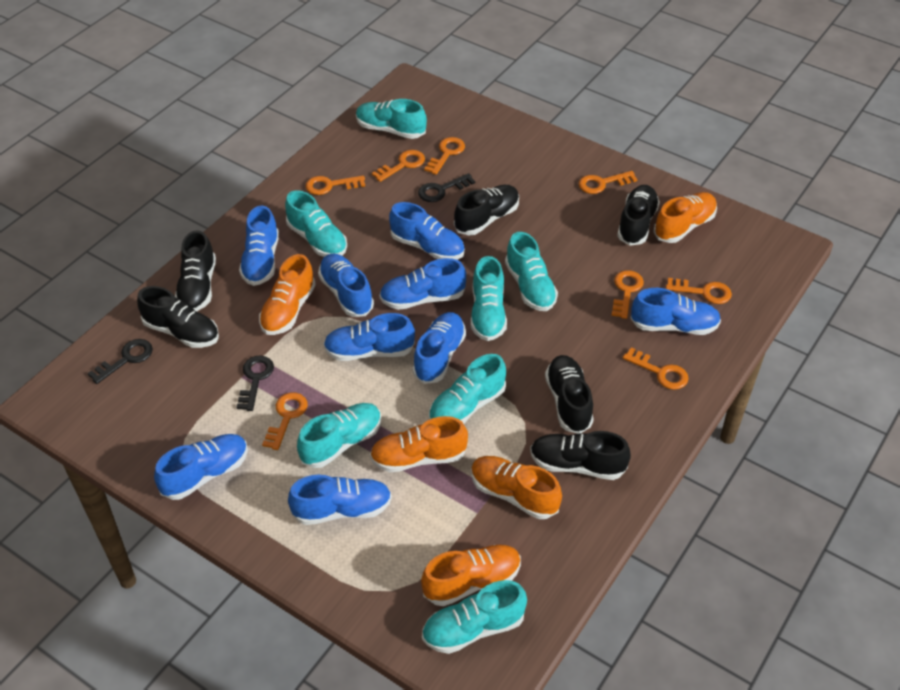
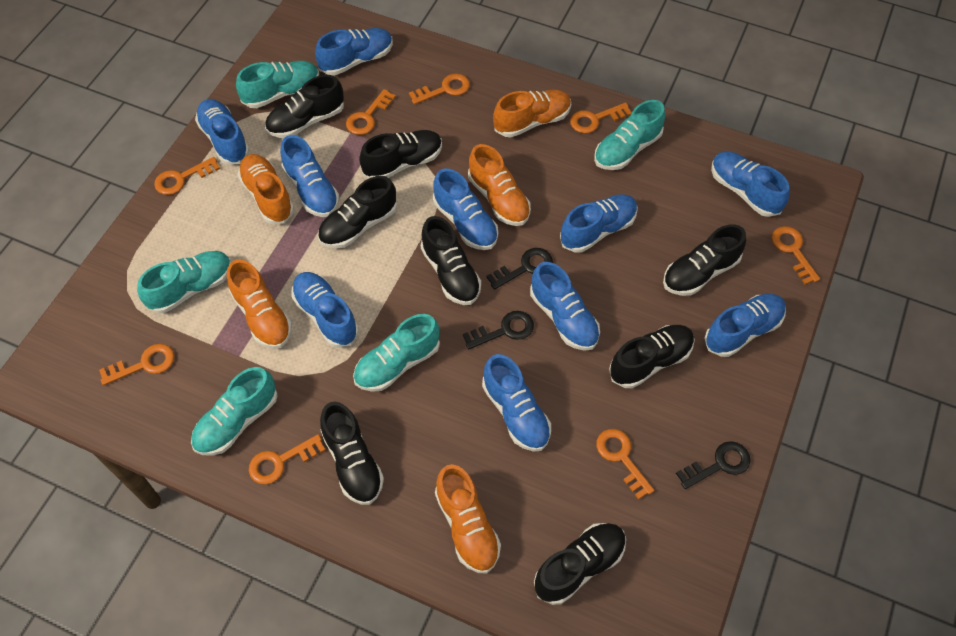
black shoe: 6 -> 8
blue shoe: 9 -> 10
turquoise shoe: 7 -> 5

